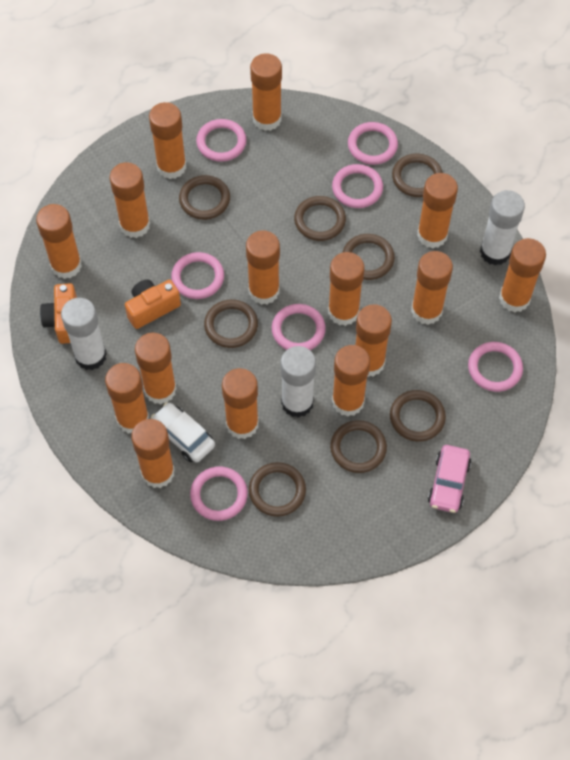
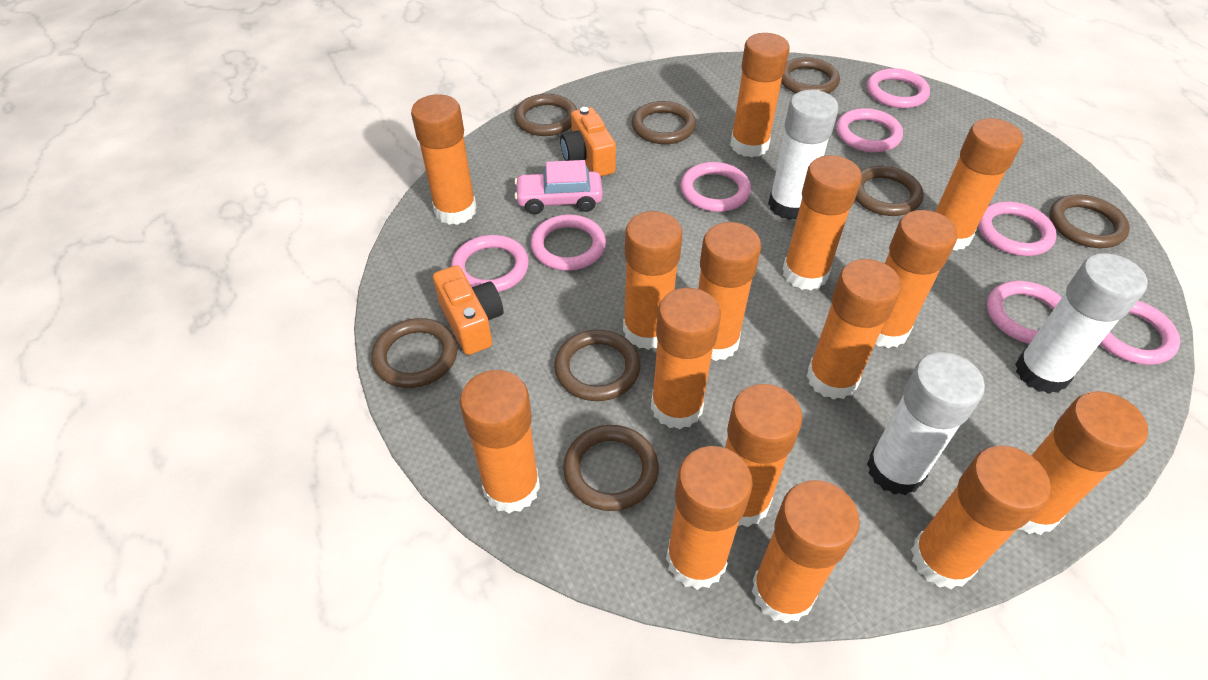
pink ring: 7 -> 8
white car: 1 -> 0

